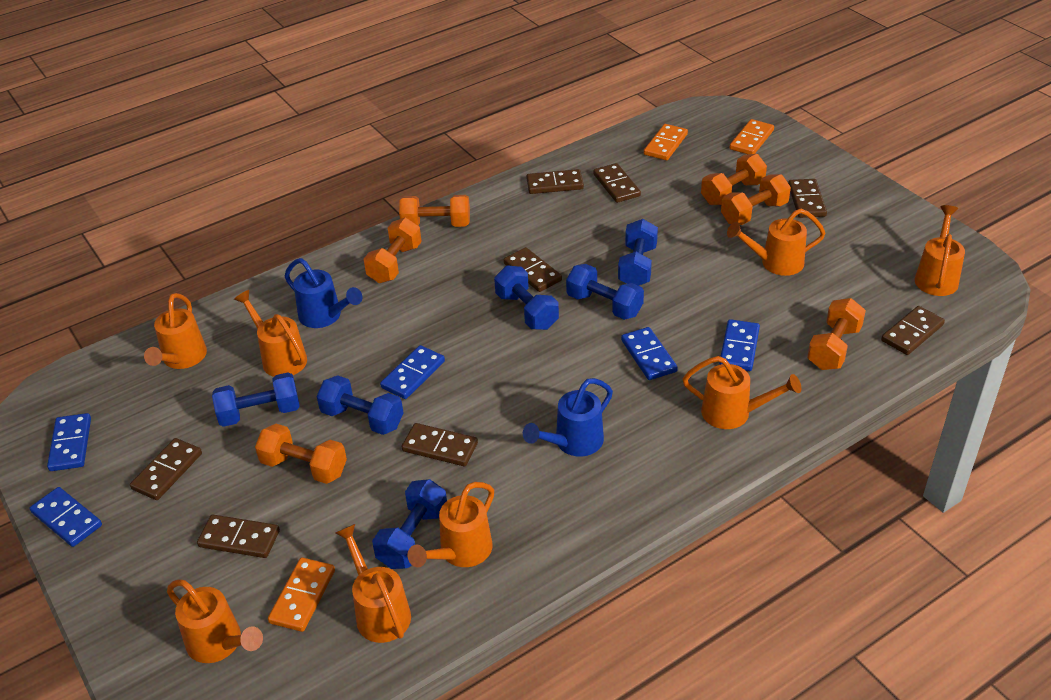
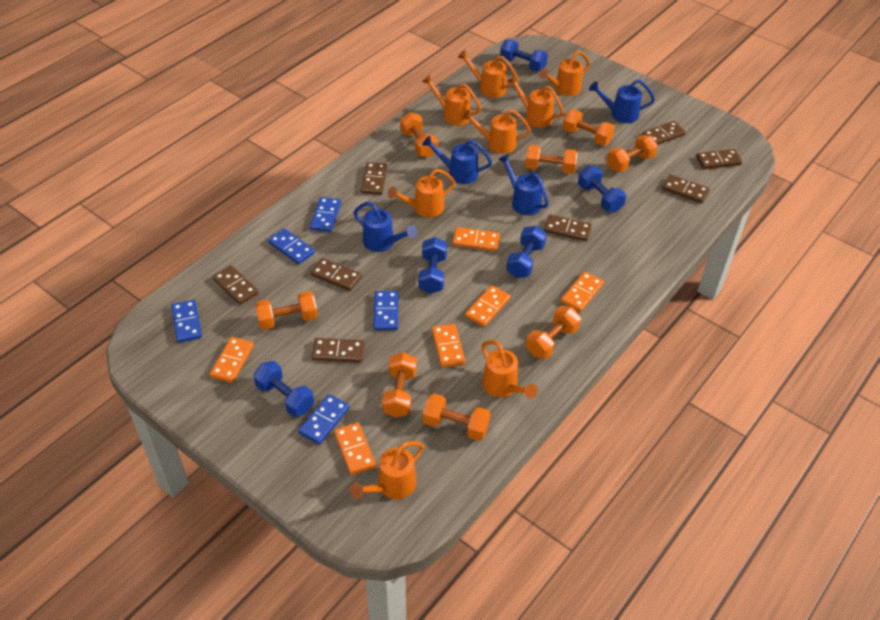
blue dumbbell: 6 -> 5
blue watering can: 2 -> 4
orange domino: 3 -> 6
orange dumbbell: 6 -> 8

